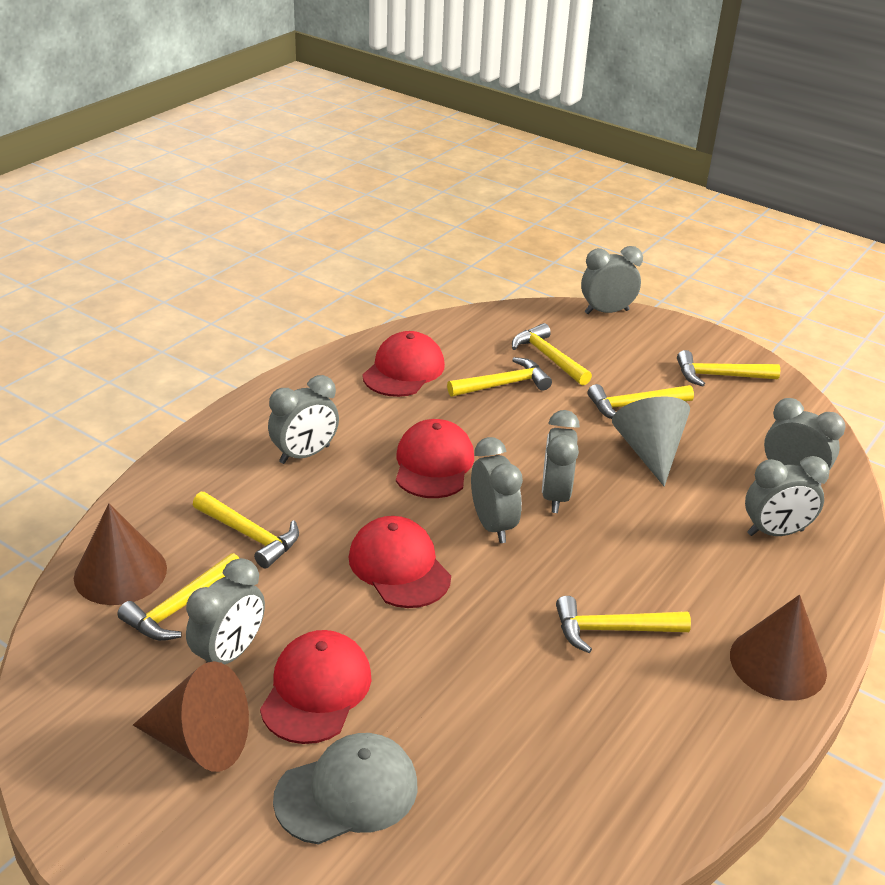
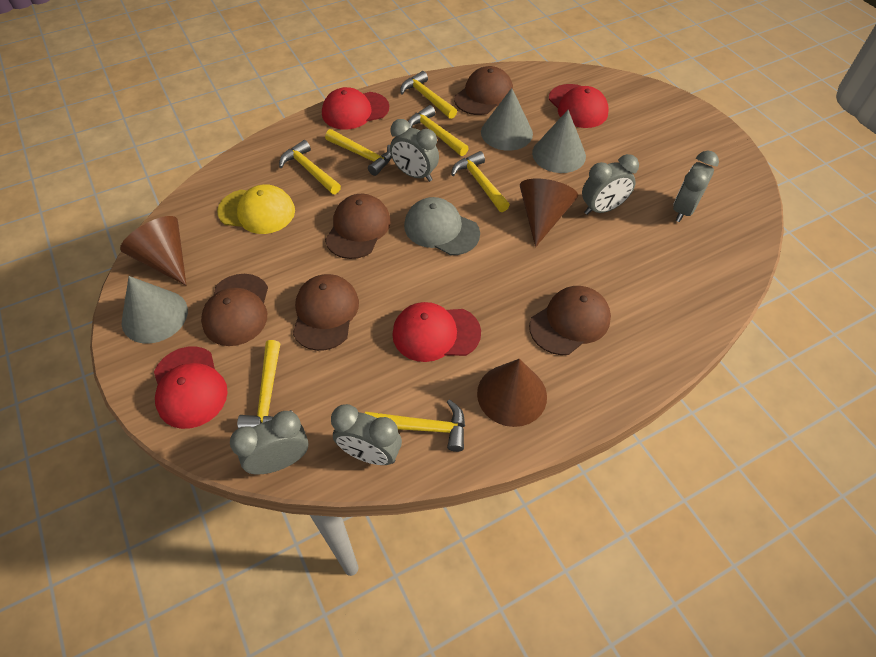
brown cap: 0 -> 5
grey clock: 7 -> 5
grey cone: 1 -> 3
yellow cap: 0 -> 1

